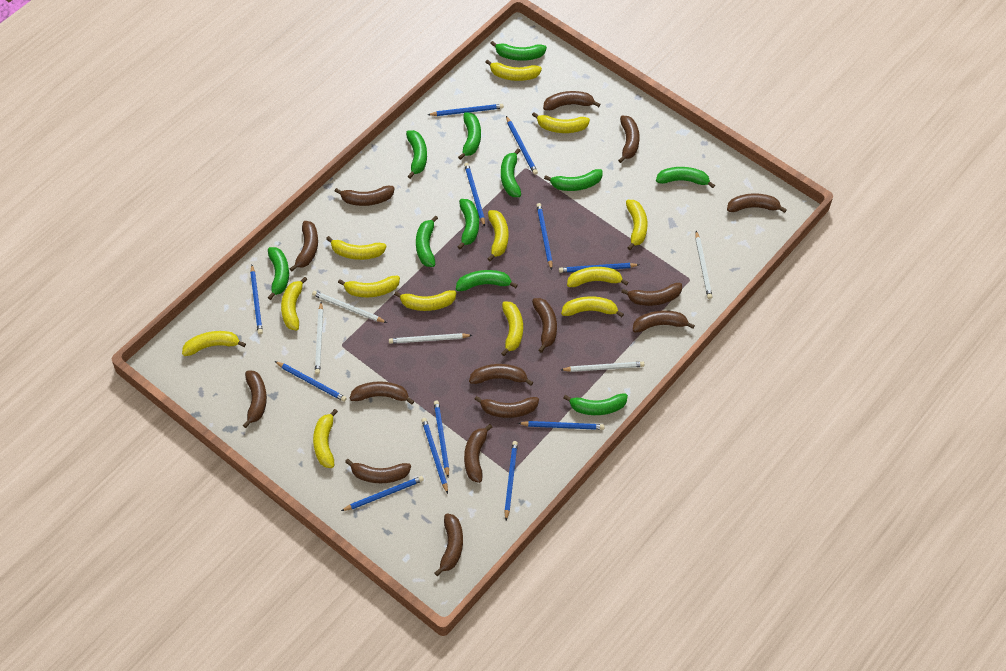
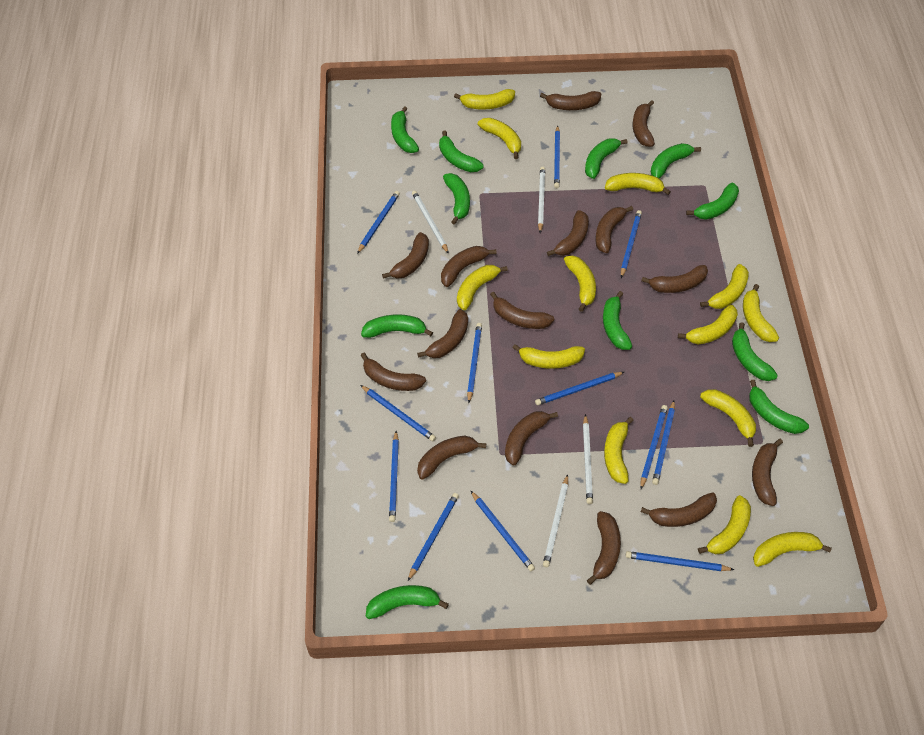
white pencil: 5 -> 4

